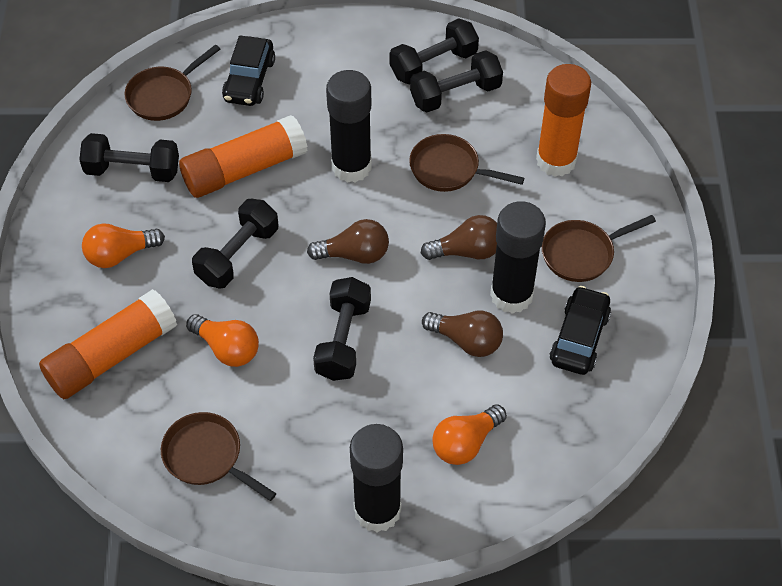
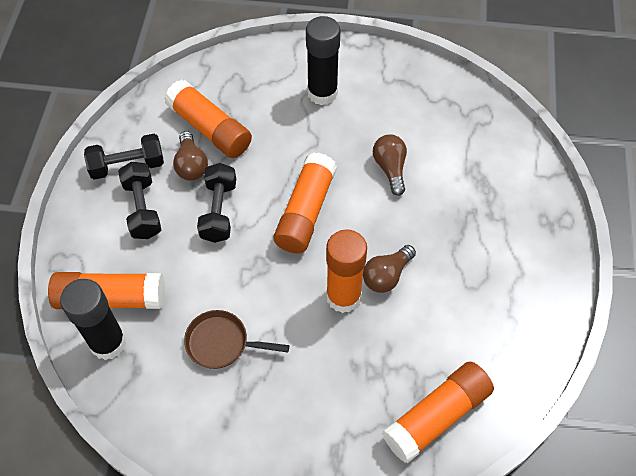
black car: 2 -> 0
black dumbbell: 5 -> 3
black glue stick: 3 -> 2
brown pan: 4 -> 1
orange glue stick: 3 -> 5
orange light bulb: 3 -> 0

